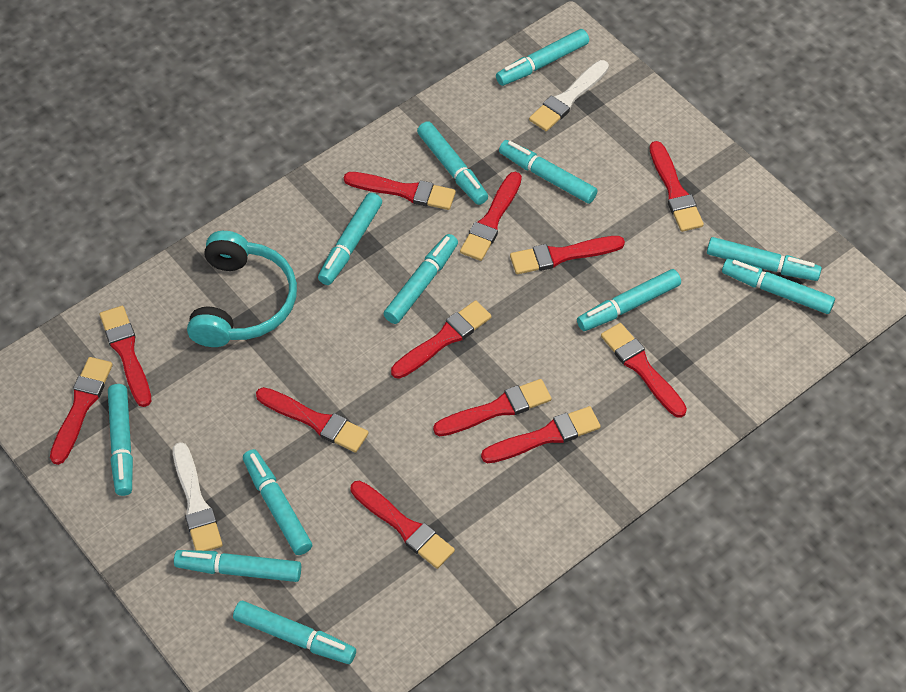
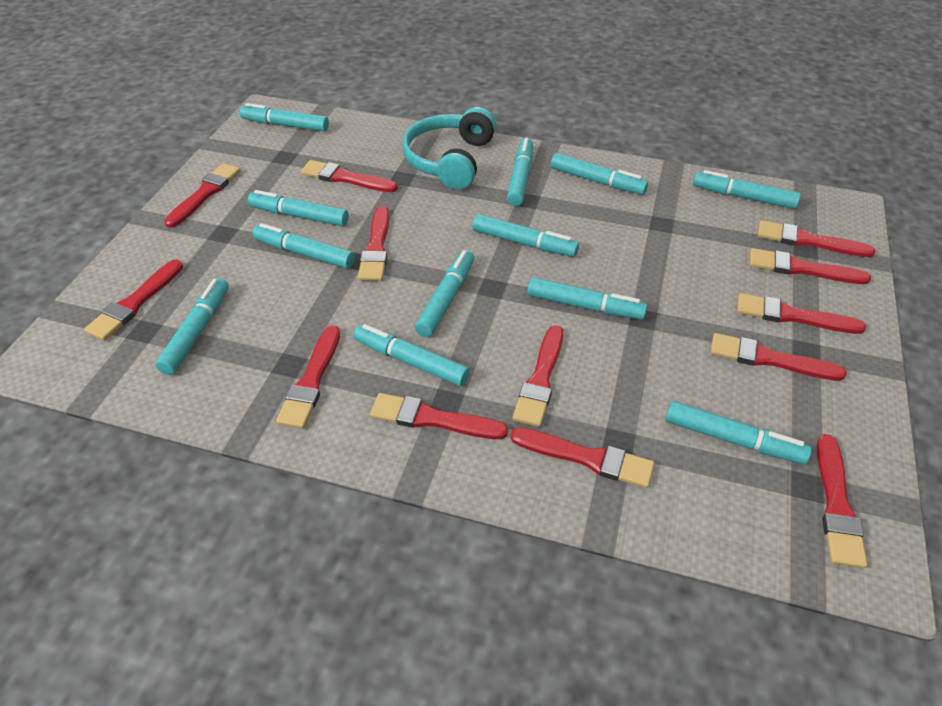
red brush: 12 -> 13
white brush: 2 -> 0

